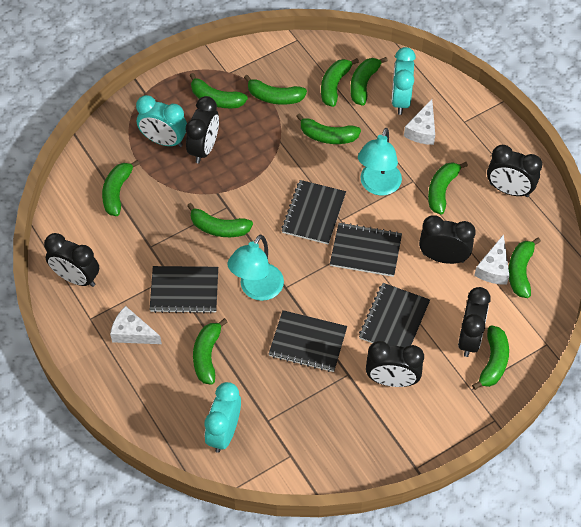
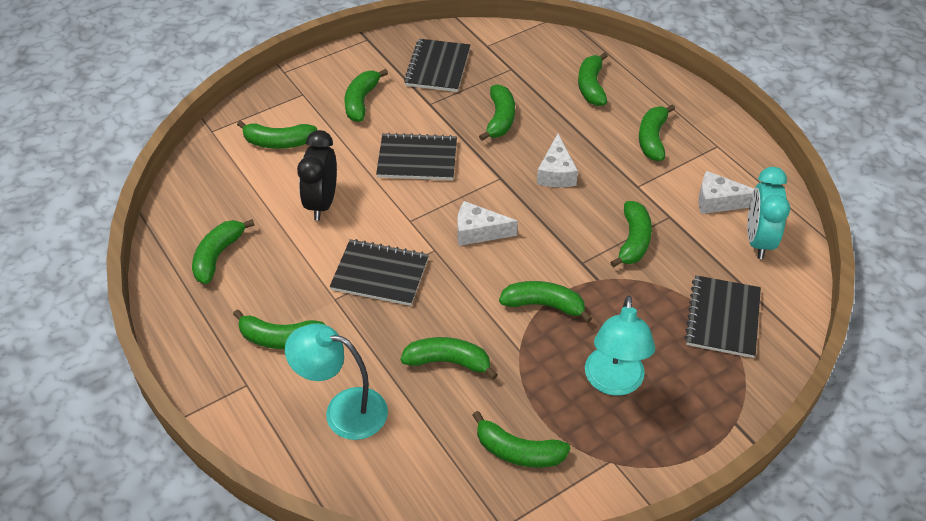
black clock: 6 -> 1
black notebook: 5 -> 4
turquoise clock: 3 -> 1

